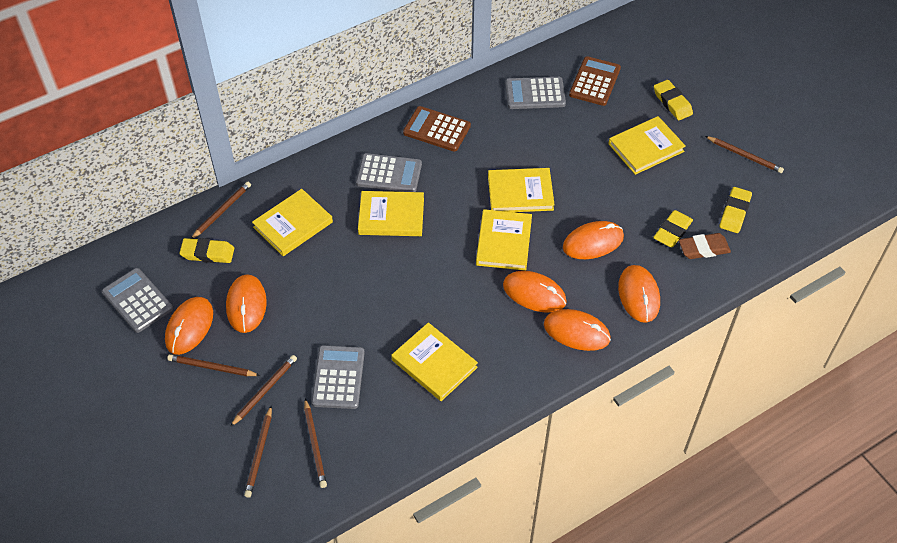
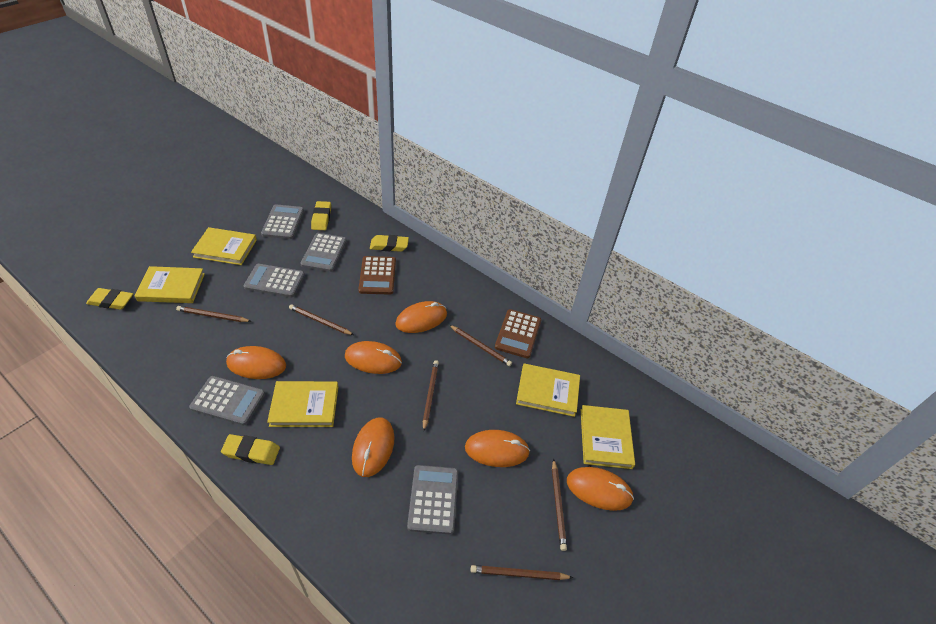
brown eraser: 1 -> 0
grey calculator: 4 -> 5
yellow book: 6 -> 5

